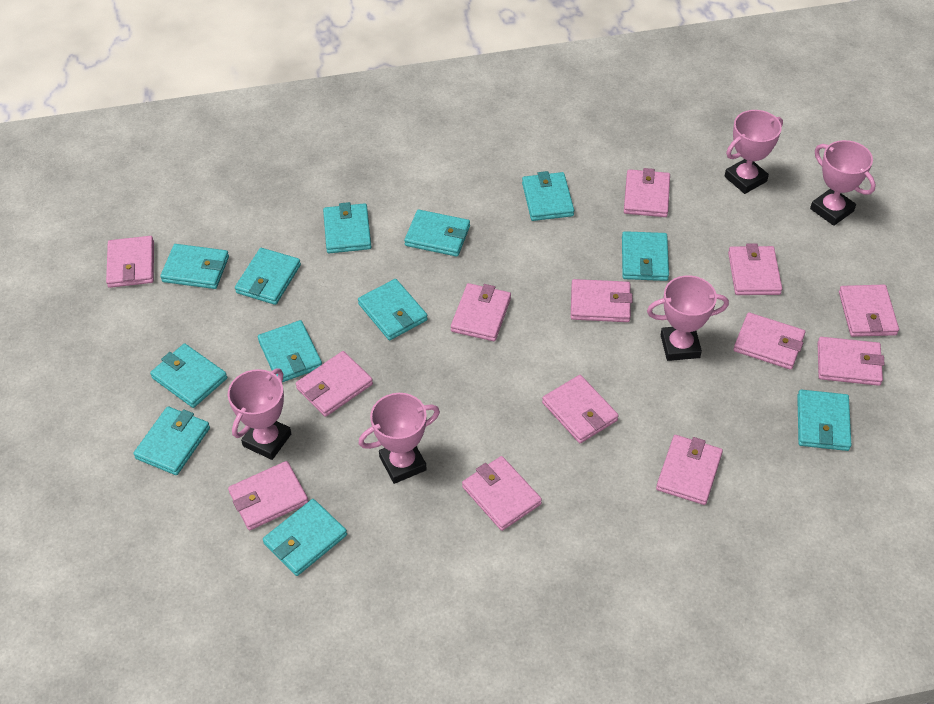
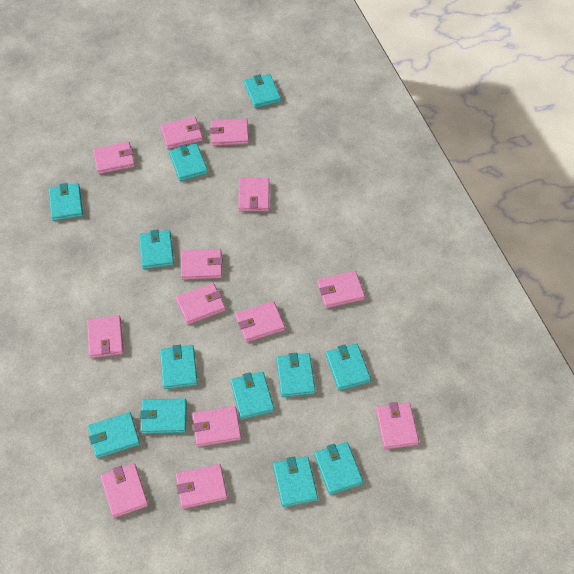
pink trophy: 5 -> 0

